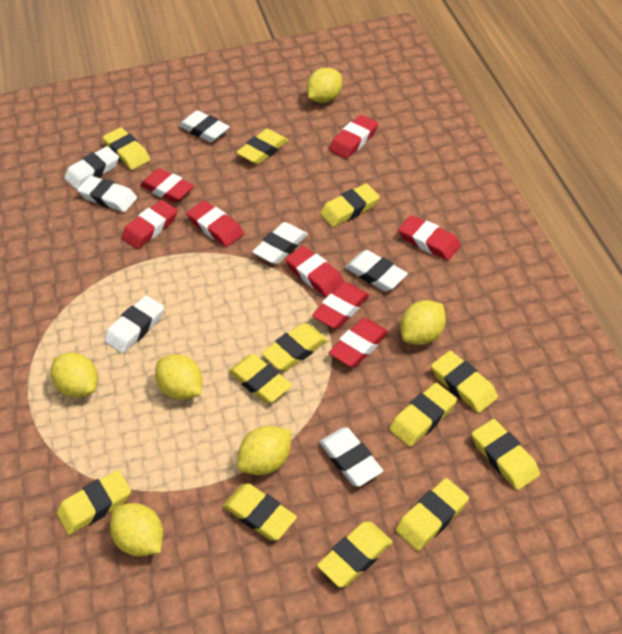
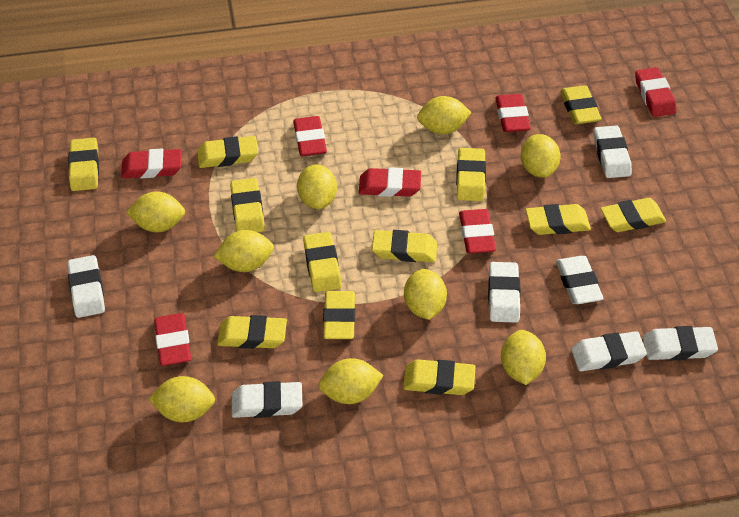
red eraser: 8 -> 7
yellow lemon: 6 -> 9

